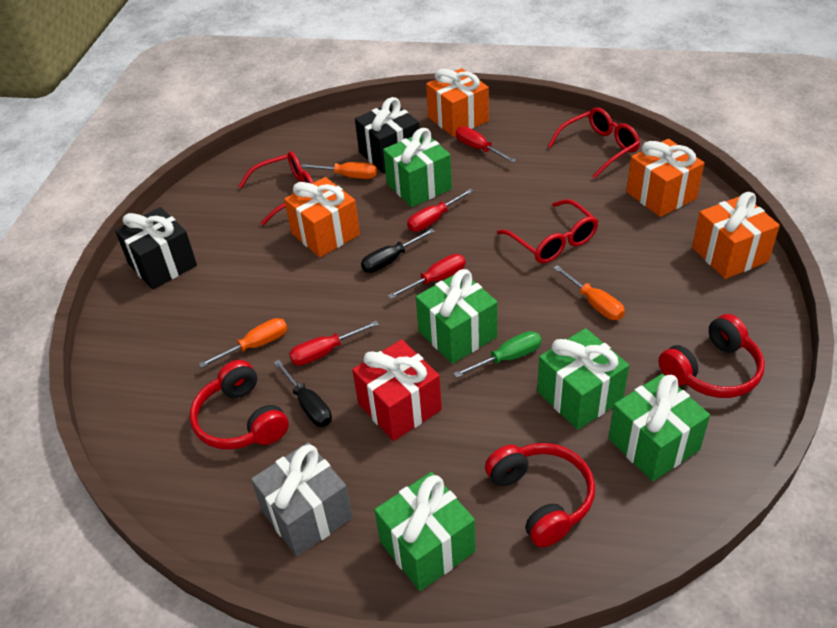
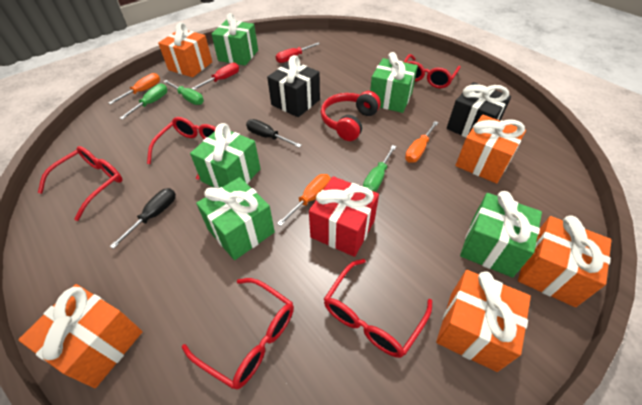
green screwdriver: 1 -> 3
grey gift: 1 -> 0
orange gift: 4 -> 5
red glasses: 3 -> 5
red headphones: 3 -> 1
red screwdriver: 4 -> 2

